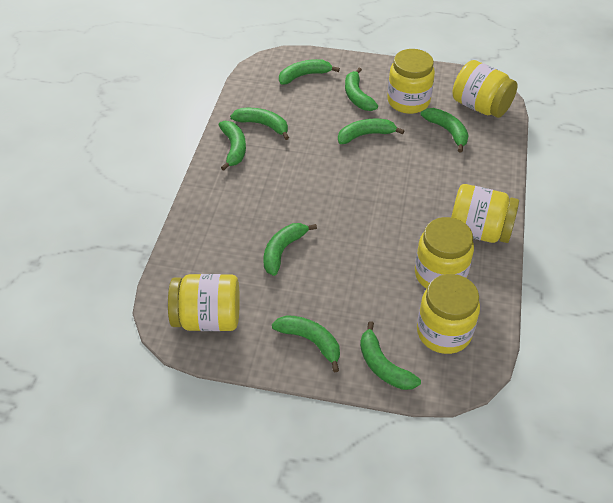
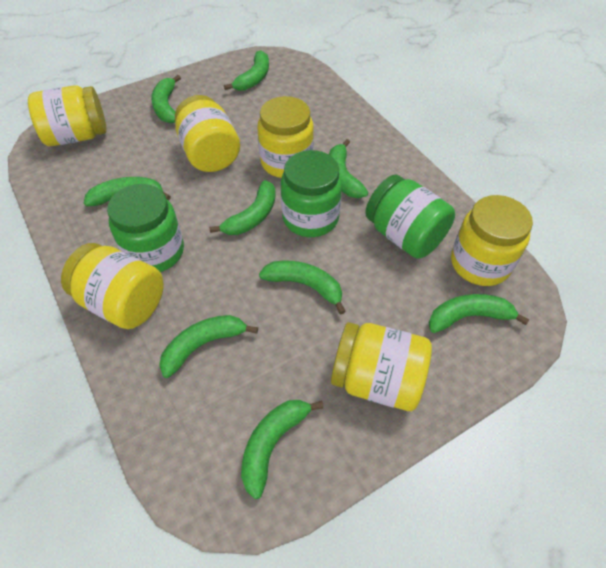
green jar: 0 -> 3

